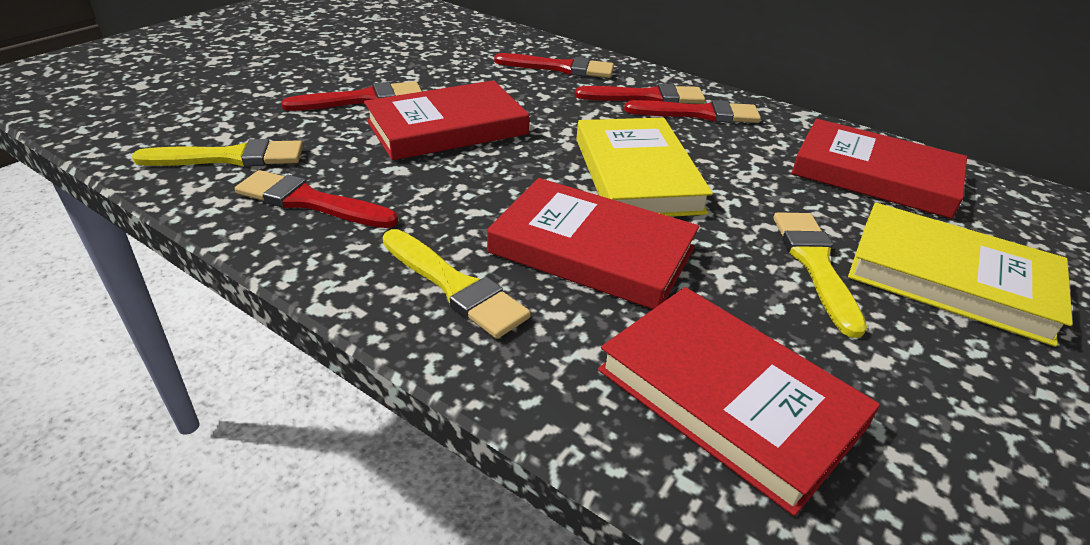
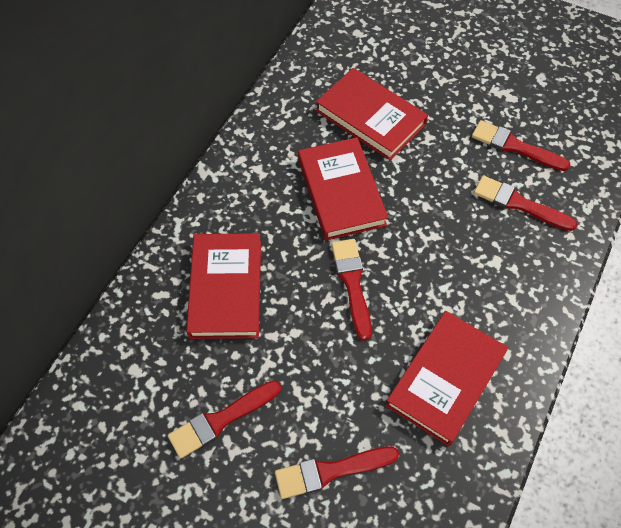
yellow book: 2 -> 0
yellow brush: 3 -> 0

